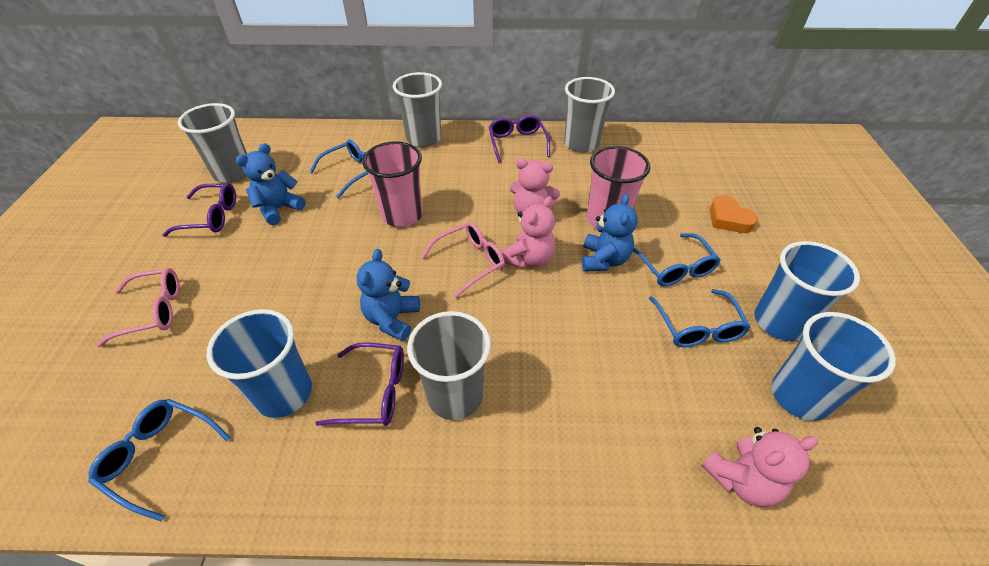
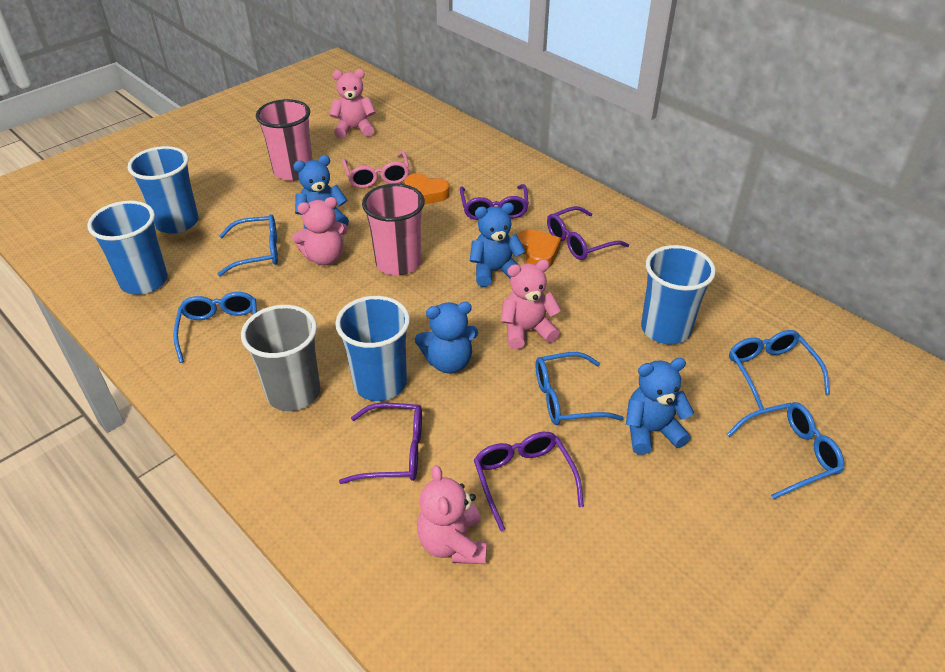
blue cup: 3 -> 4
blue glasses: 4 -> 5
blue teddy bear: 3 -> 4
grey cup: 4 -> 1
orange heart: 1 -> 2
pink glasses: 2 -> 1
pink teddy bear: 3 -> 4
purple glasses: 3 -> 4

